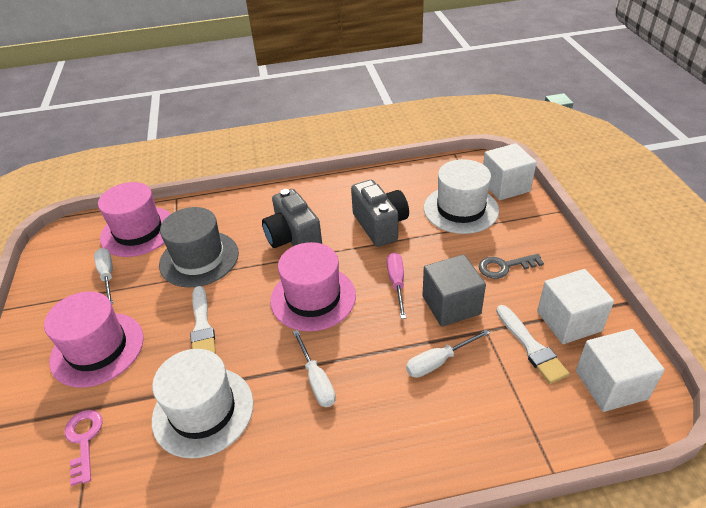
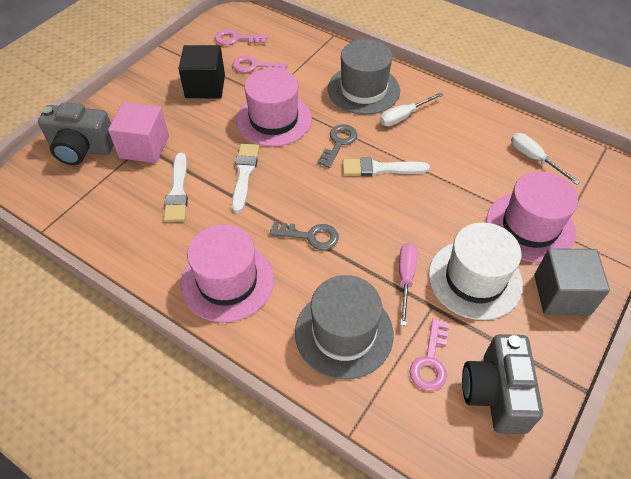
black cube: 0 -> 1
grey hat: 1 -> 2
grey key: 1 -> 2
pink cube: 0 -> 1
pink key: 1 -> 3
white brush: 2 -> 3
white cube: 3 -> 0
white hat: 2 -> 1
white screwdriver: 3 -> 2

